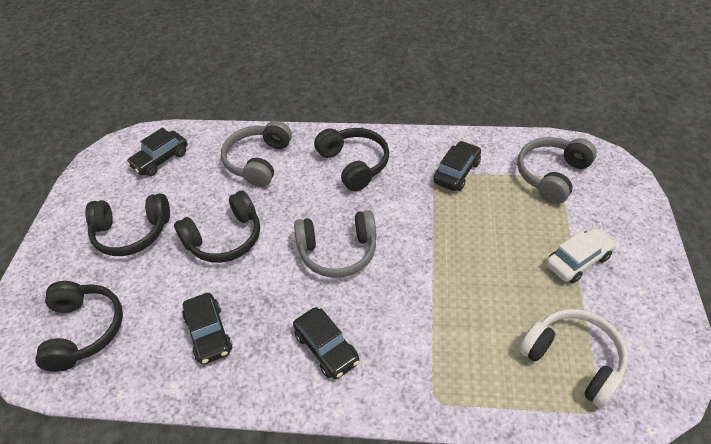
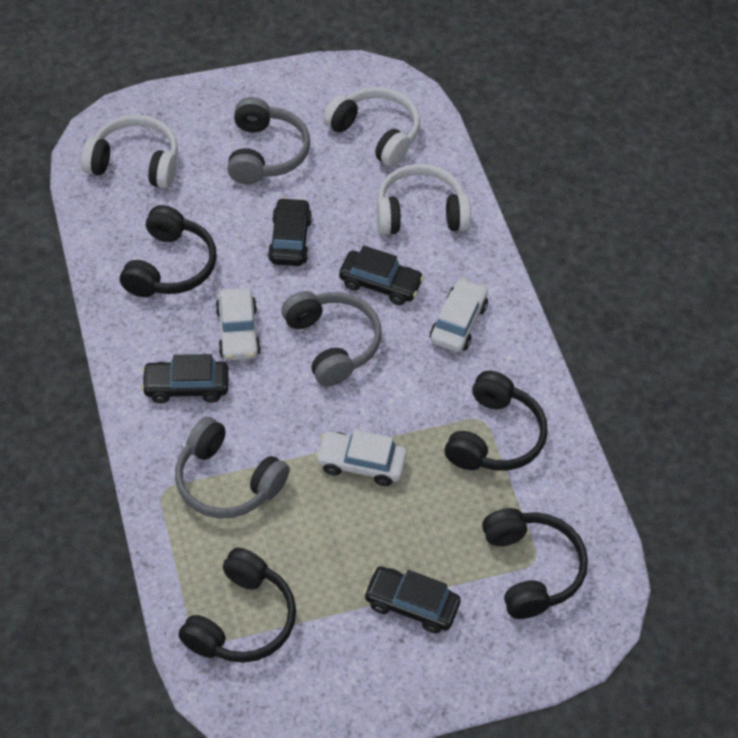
white car: 1 -> 3
white headphones: 1 -> 3

